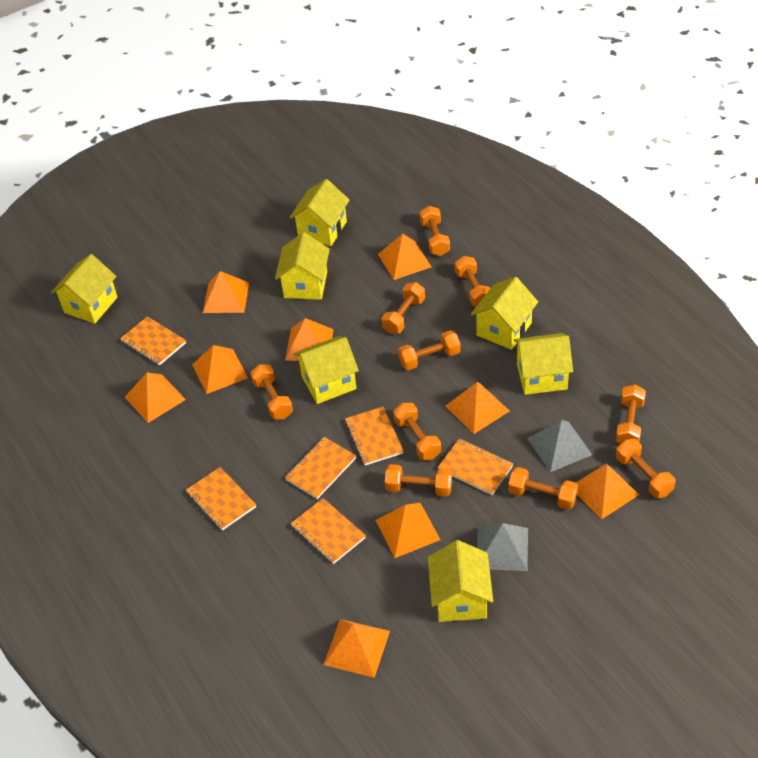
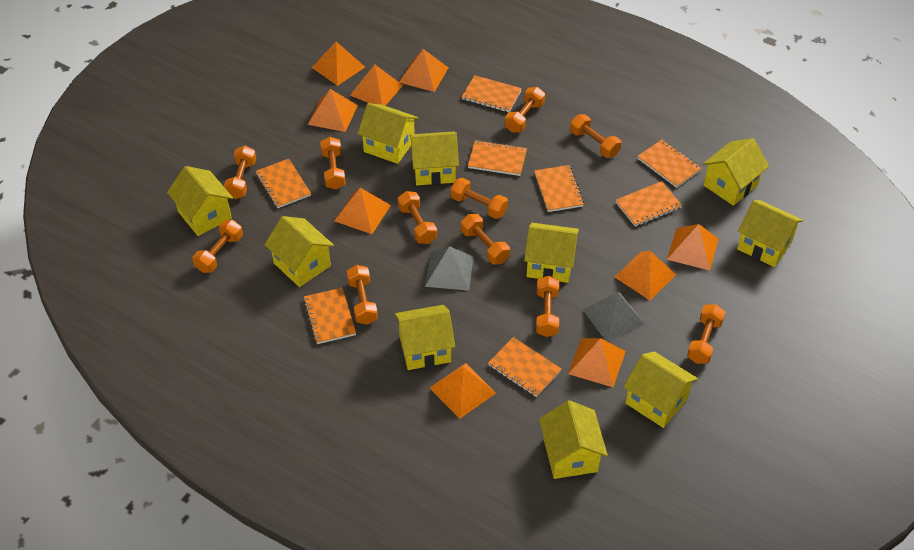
orange dumbbell: 10 -> 11
orange notebook: 6 -> 8
yellow house: 7 -> 10

